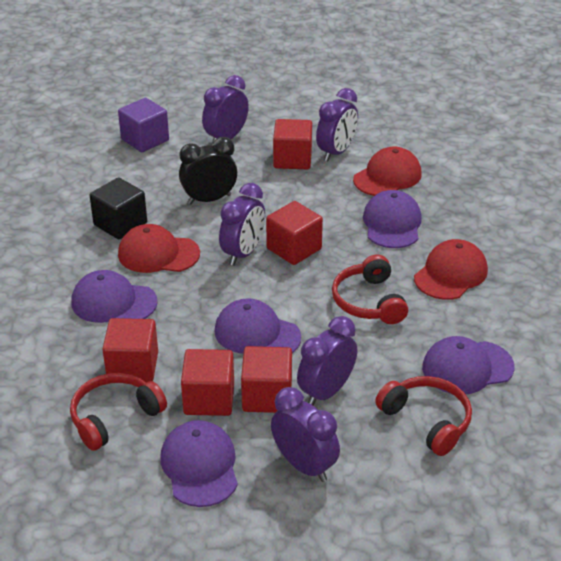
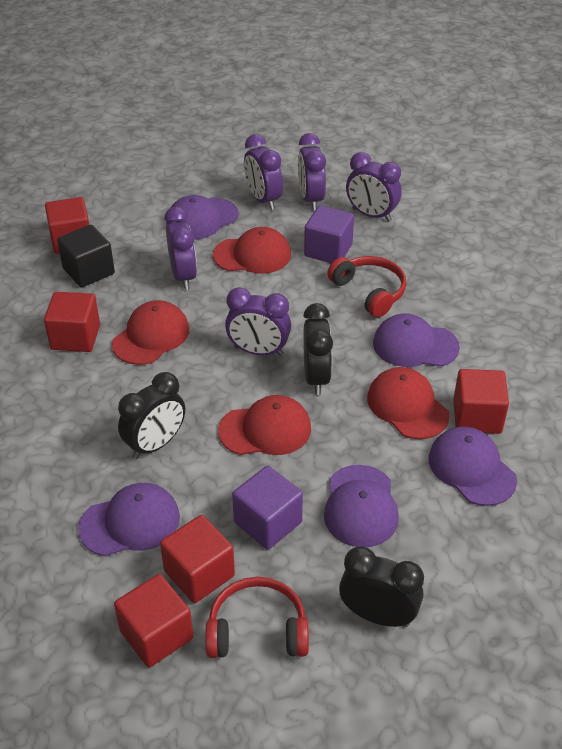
black clock: 1 -> 3
purple cube: 1 -> 2
red cap: 3 -> 4
red headphones: 3 -> 2

